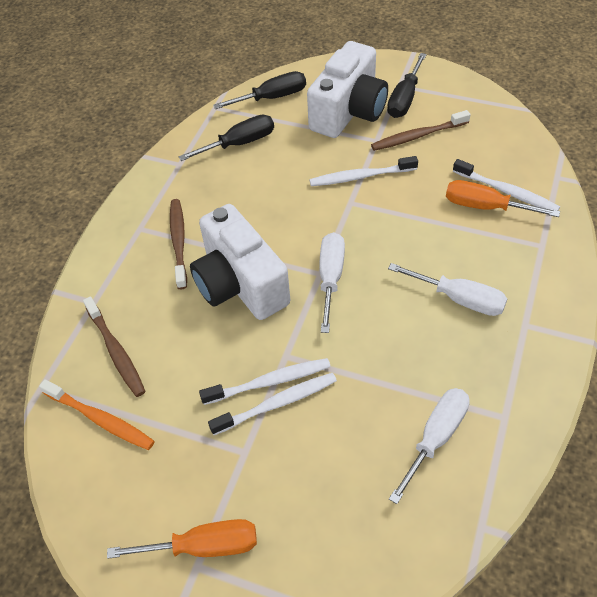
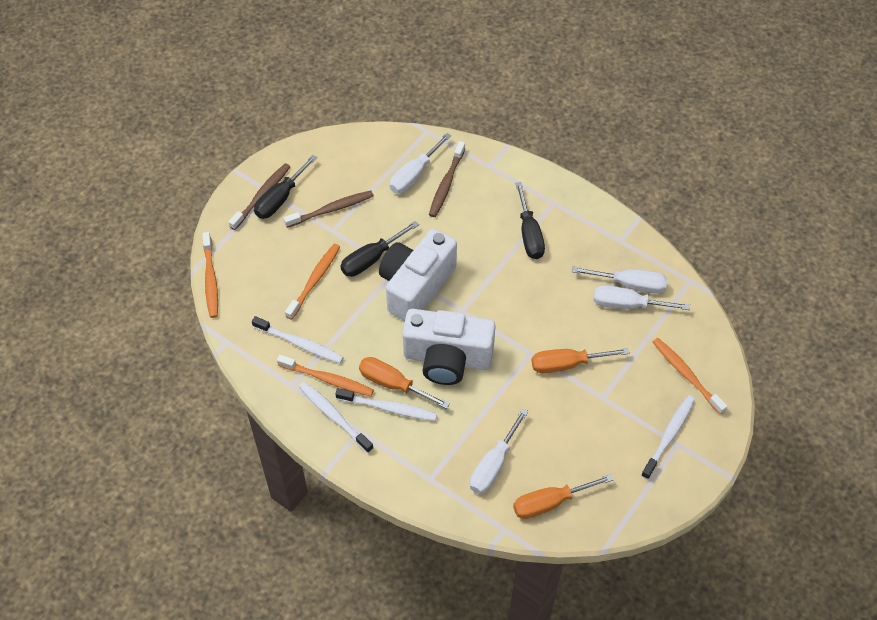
orange screwdriver: 2 -> 3
orange toothbrush: 1 -> 4
white screwdriver: 3 -> 4

